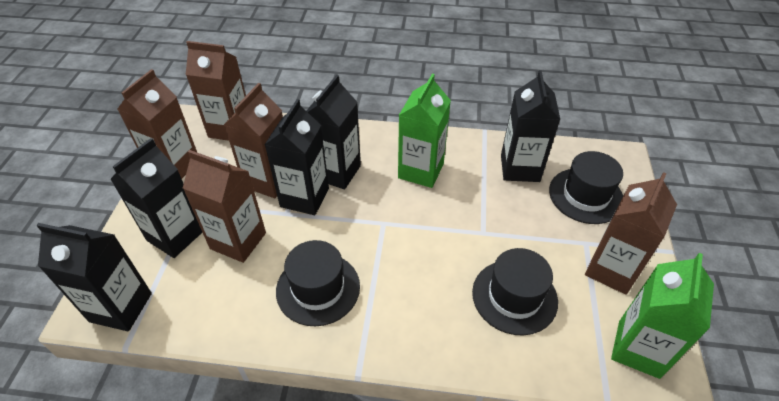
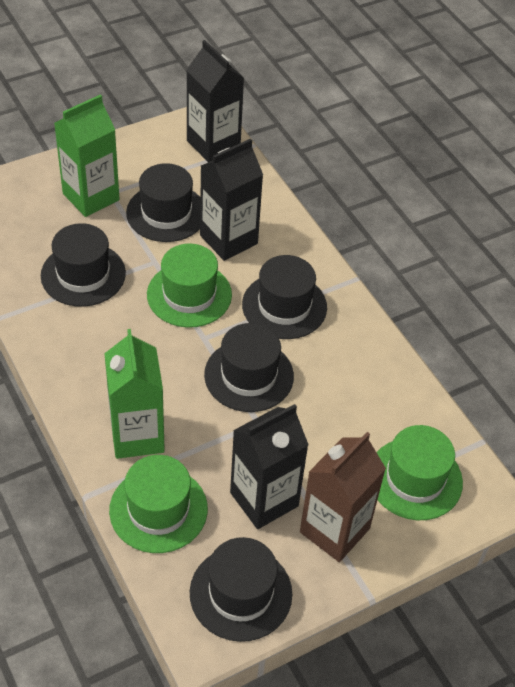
black carton: 5 -> 3
black hat: 3 -> 5
brown carton: 5 -> 1
green hat: 0 -> 3

